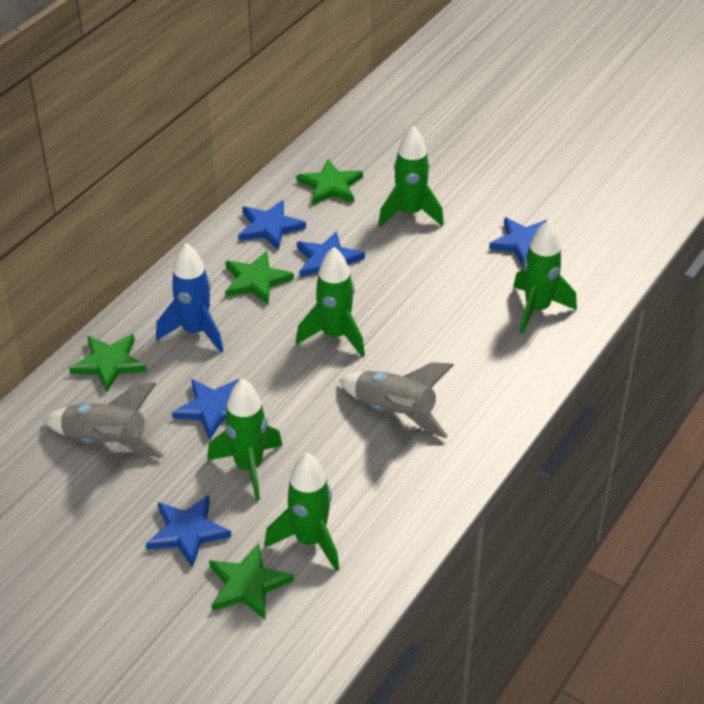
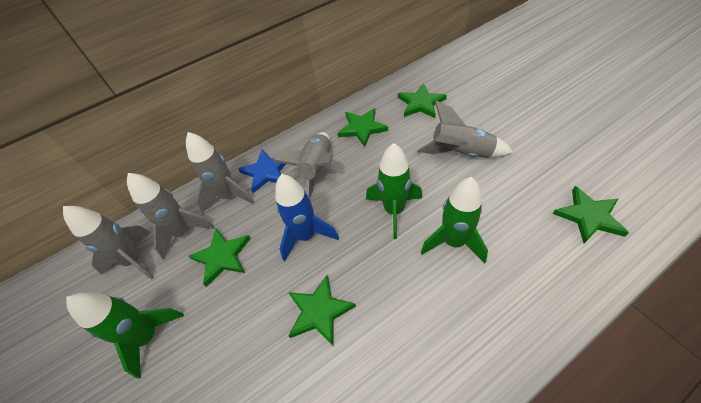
blue star: 5 -> 1
green rocket: 5 -> 3
green star: 4 -> 5
grey rocket: 2 -> 5

